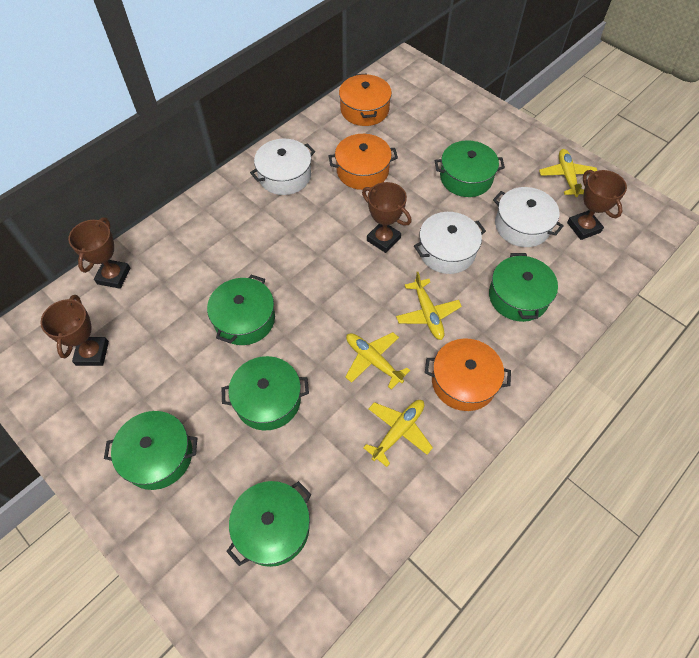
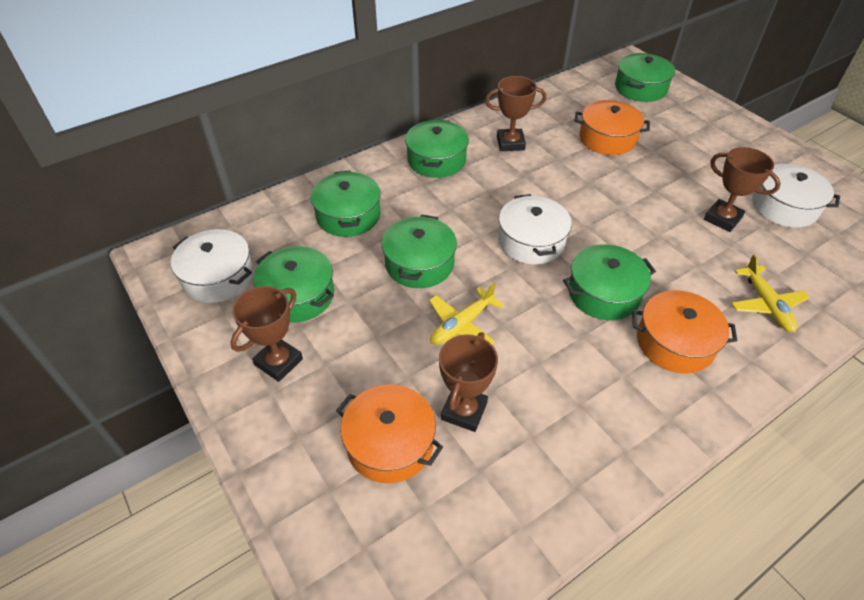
yellow plane: 4 -> 2

